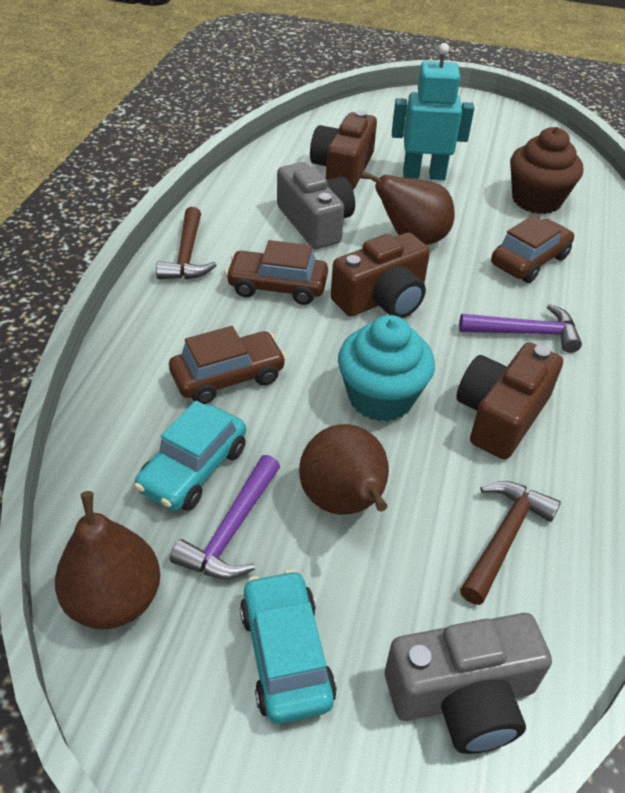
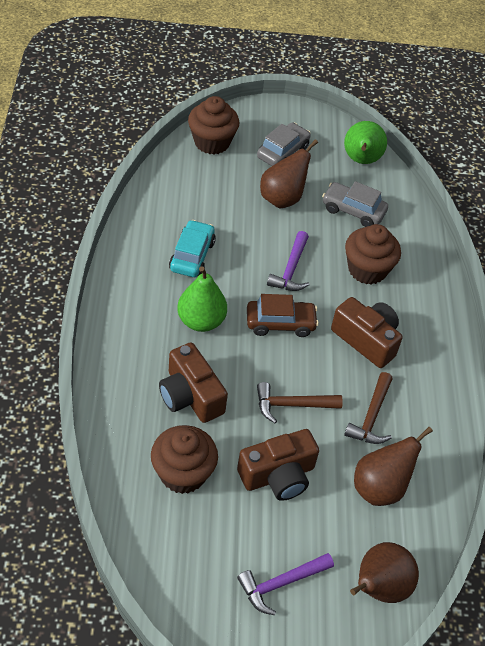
brown car: 3 -> 1
brown cupcake: 1 -> 3
green pear: 0 -> 2
grey camera: 2 -> 0
grey car: 0 -> 2
turquoise car: 2 -> 1
turquoise cupcake: 1 -> 0
turquoise robot: 1 -> 0

